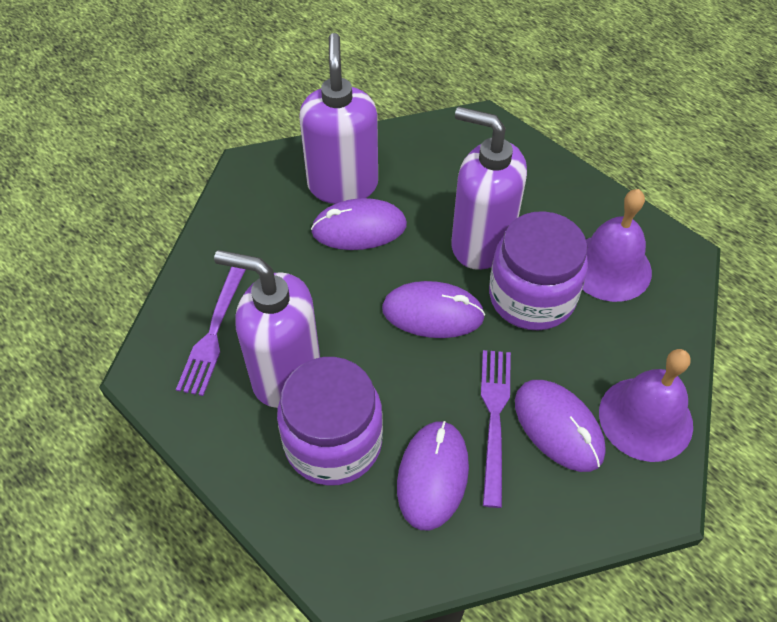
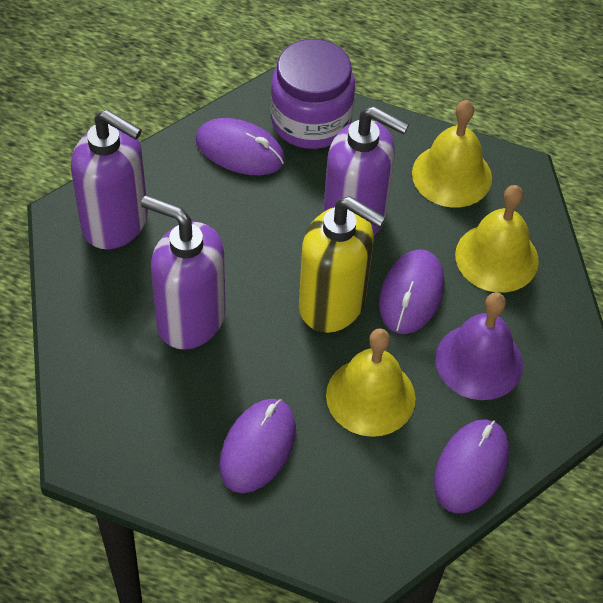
purple bell: 2 -> 1
purple fork: 2 -> 0
purple jar: 2 -> 1
yellow bell: 0 -> 3
yellow soap dispenser: 0 -> 1

